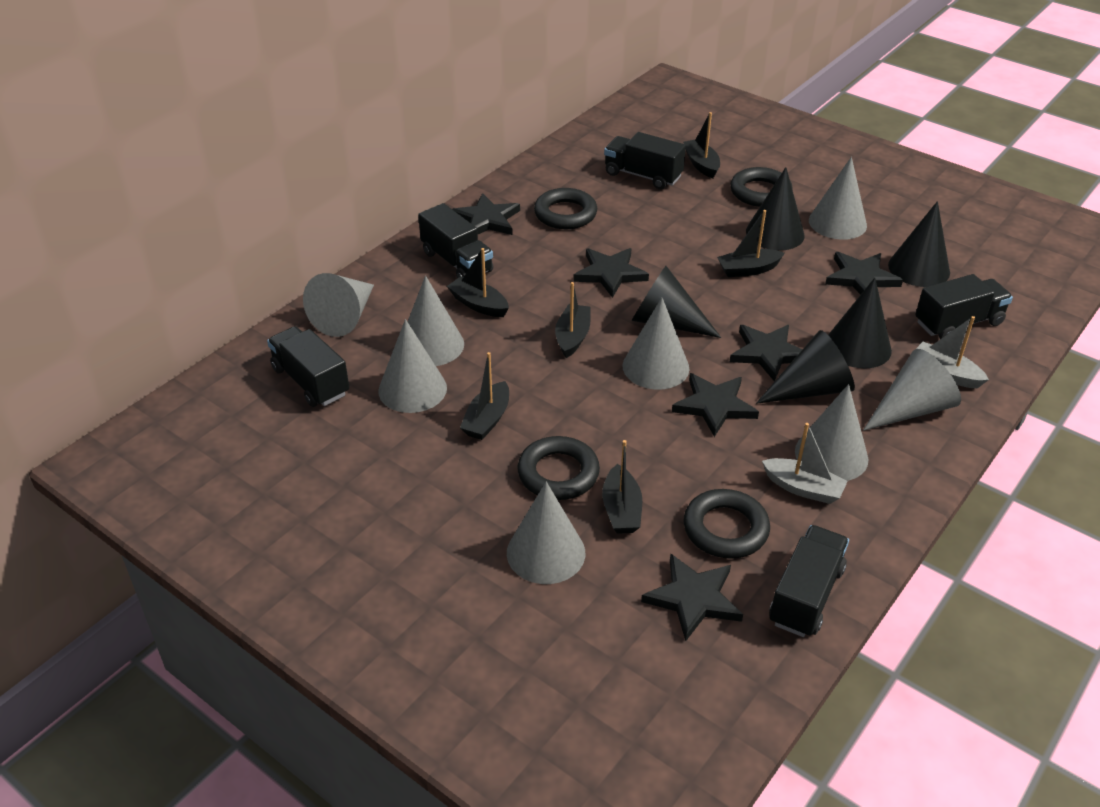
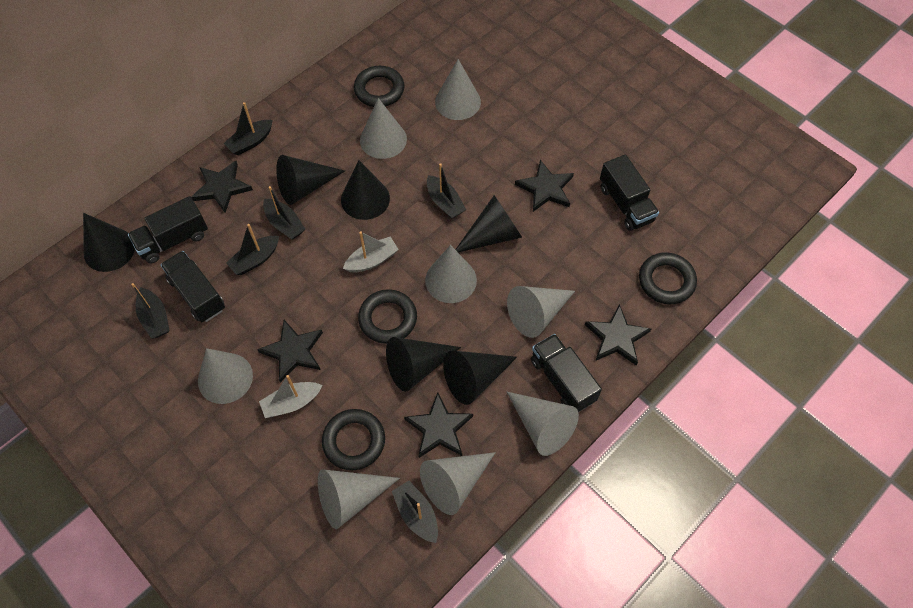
black cone: 5 -> 6
black star: 6 -> 5
black truck: 5 -> 4

